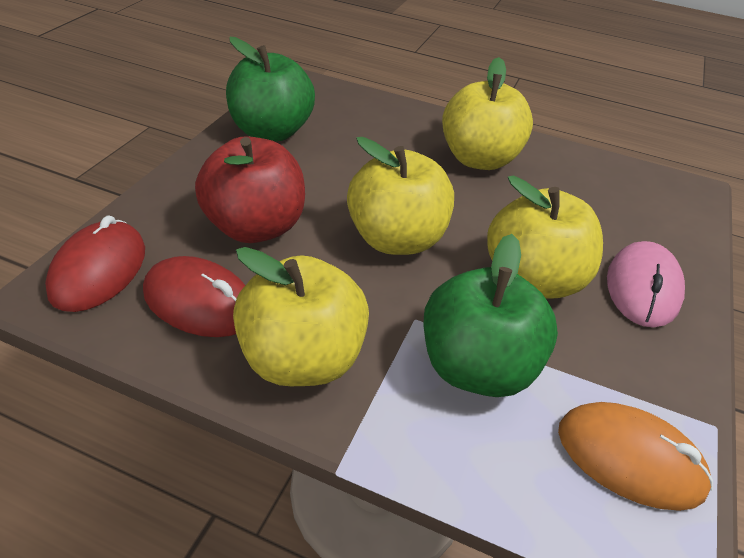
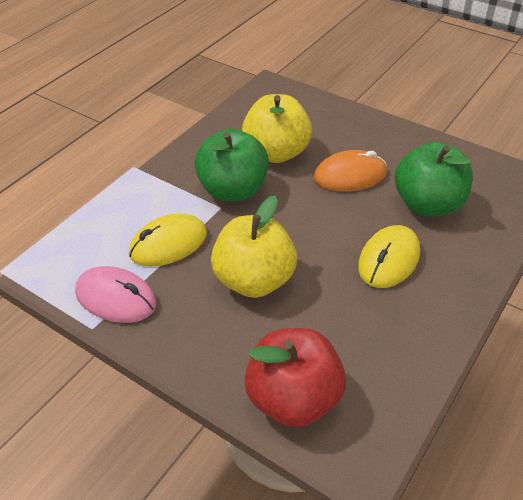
red mouse: 2 -> 0
yellow apple: 4 -> 2
yellow mouse: 0 -> 2

